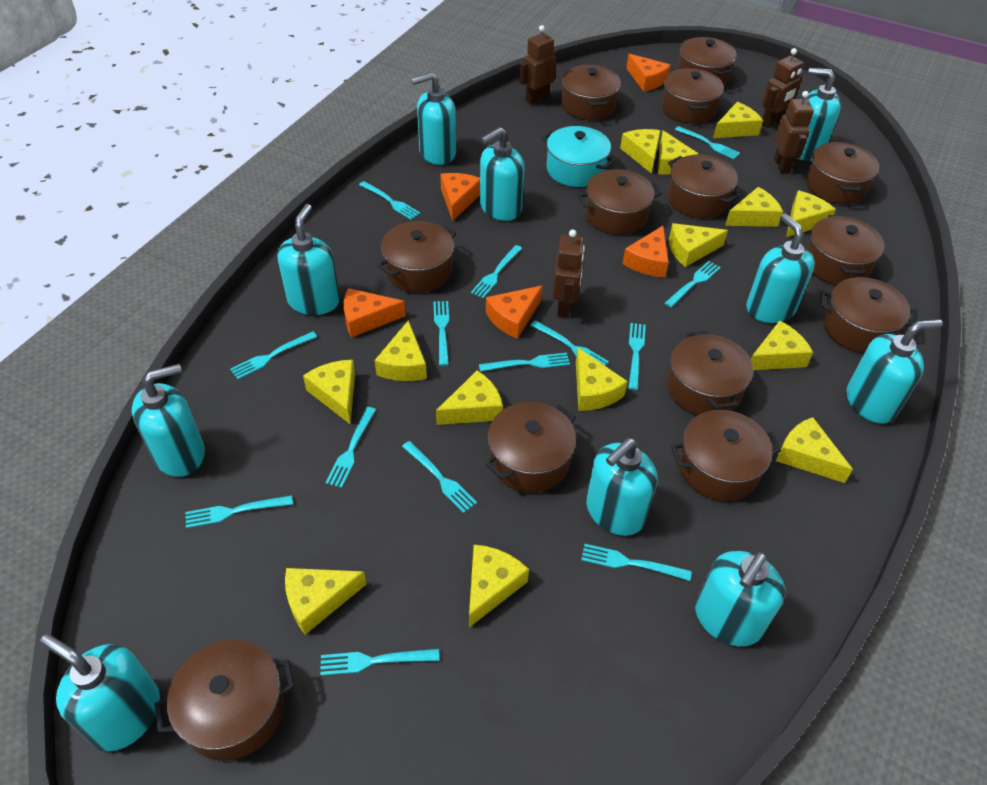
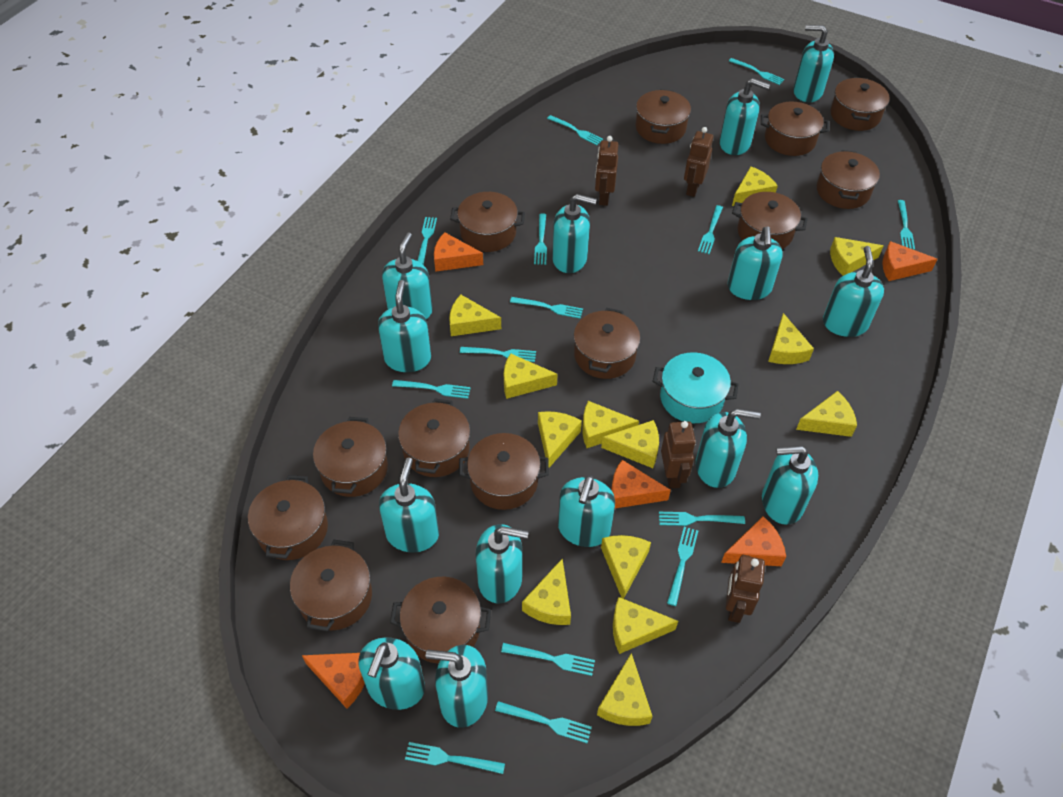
turquoise soap dispenser: 10 -> 14
yellow cheese: 14 -> 13

